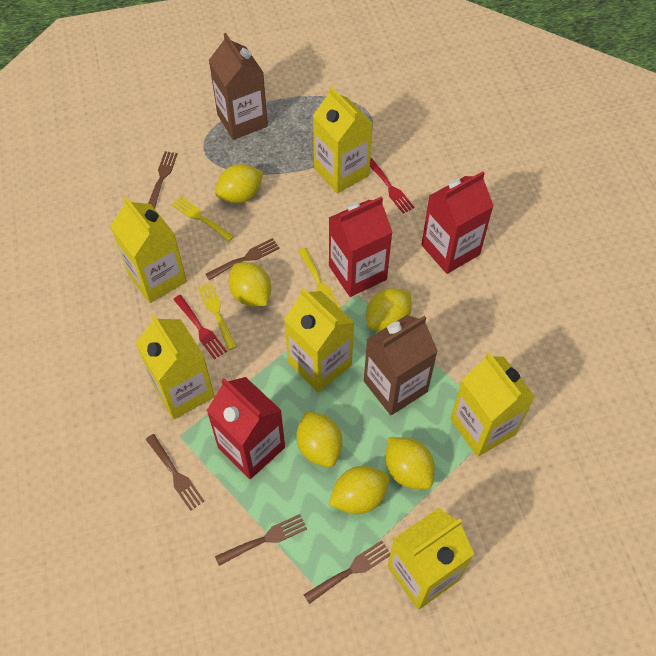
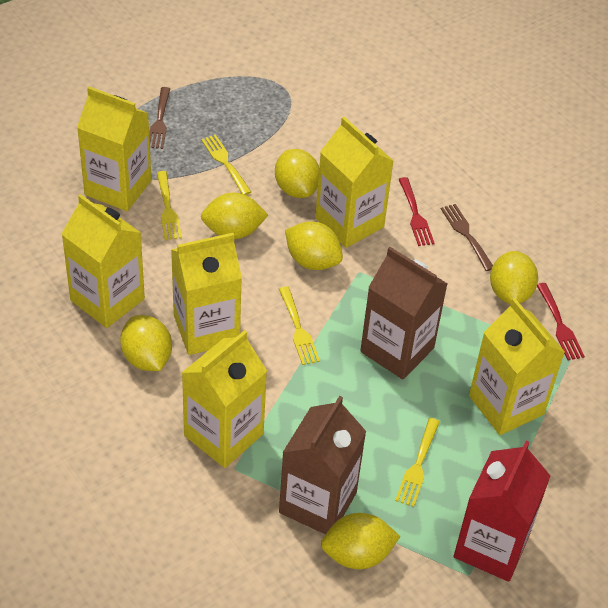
brown fork: 5 -> 2
red carton: 3 -> 1
yellow fork: 3 -> 4

